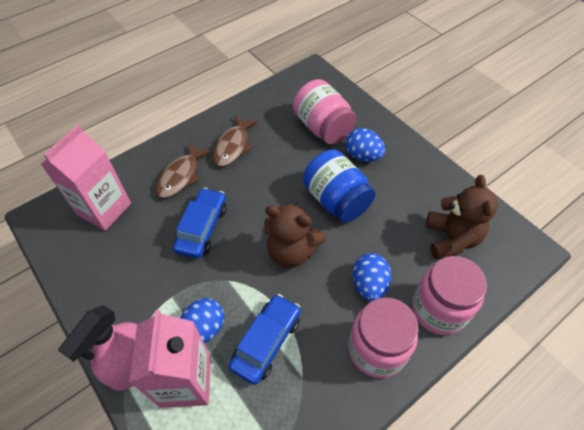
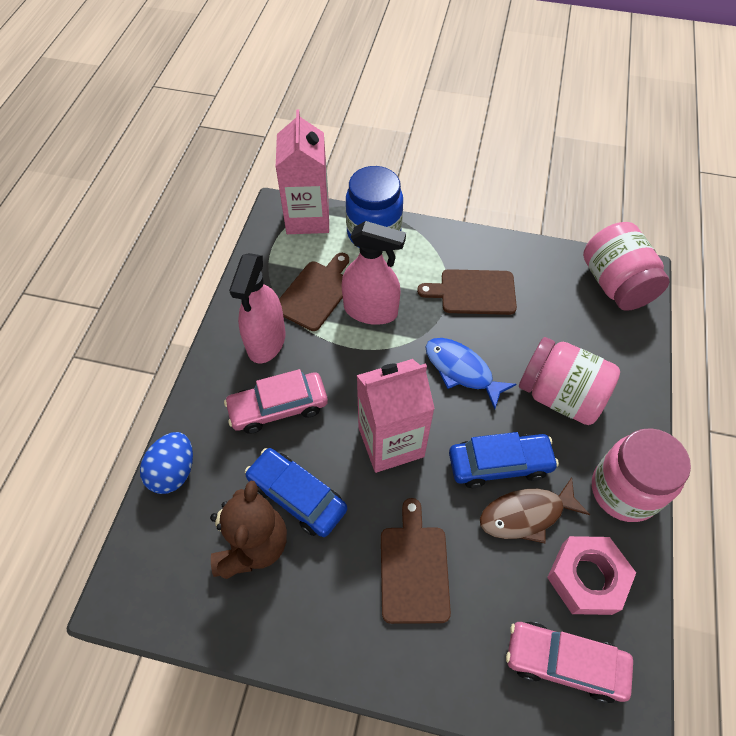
blue egg: 3 -> 1
blue fish: 0 -> 1
brown cutting board: 0 -> 3
brown fish: 2 -> 1
brown teddy bear: 2 -> 1
pink car: 0 -> 2
pink nut: 0 -> 1
pink spray bottle: 1 -> 2

